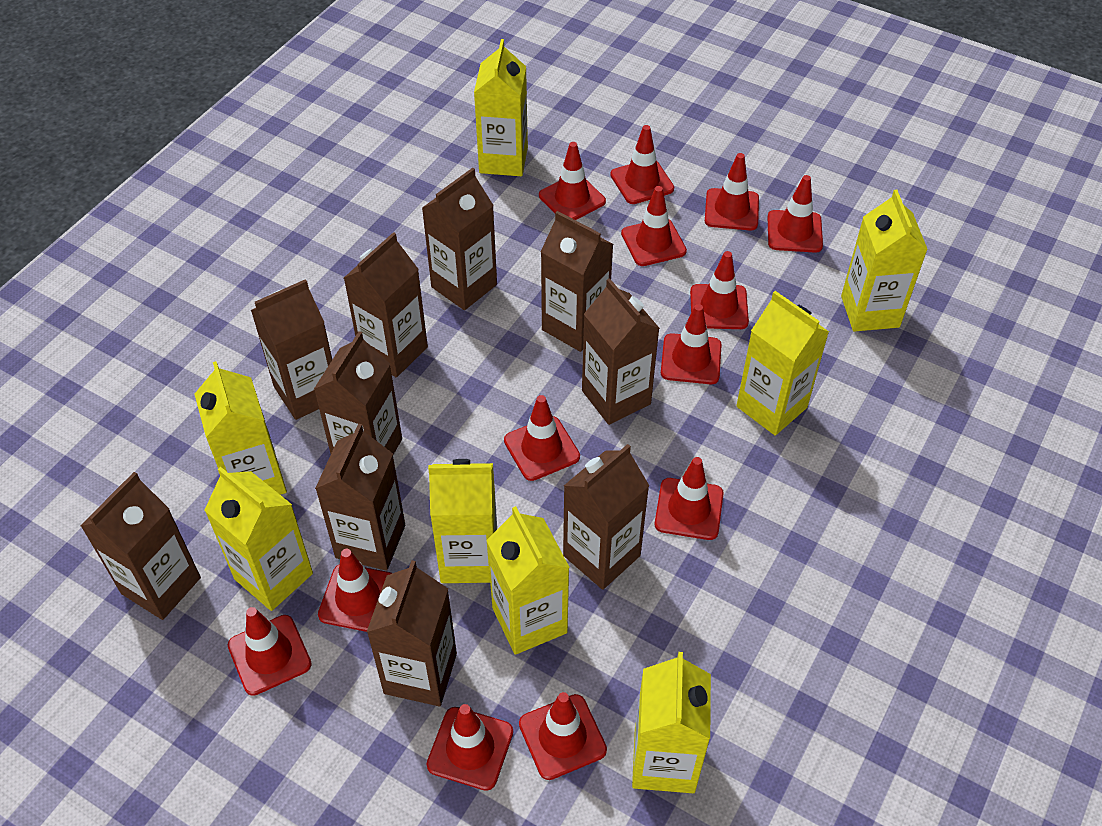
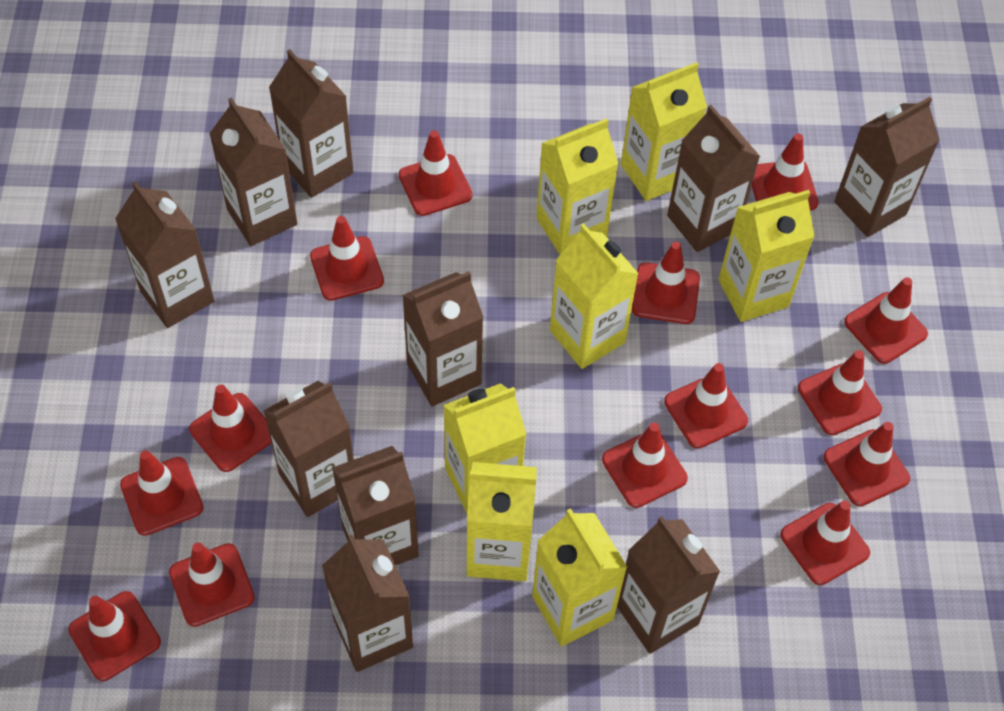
red traffic cone: 13 -> 14
yellow carton: 8 -> 7

